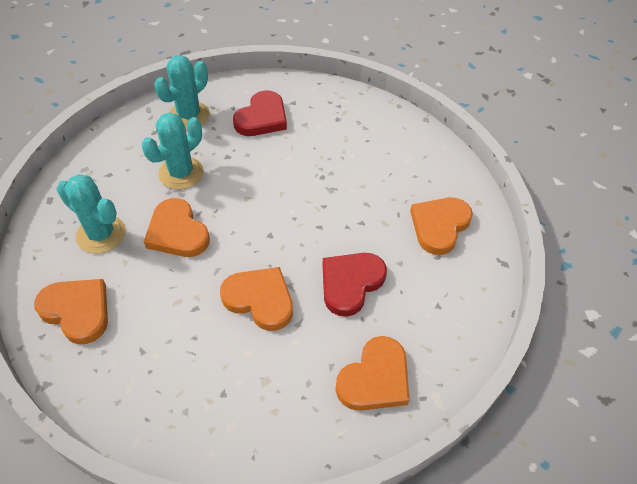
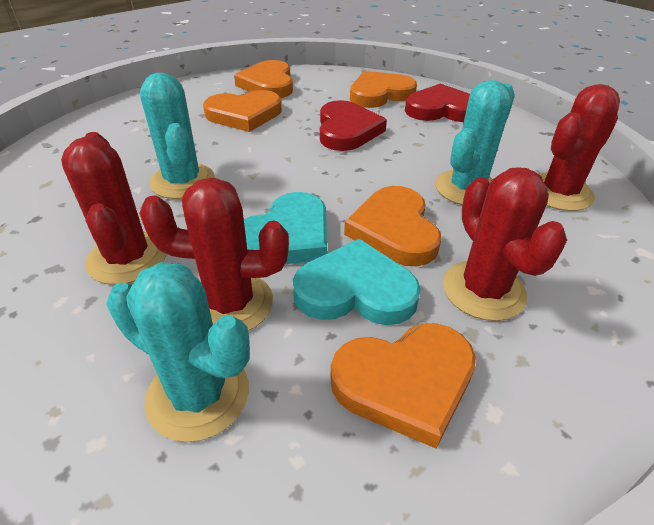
red cactus: 0 -> 4
turquoise heart: 0 -> 2

